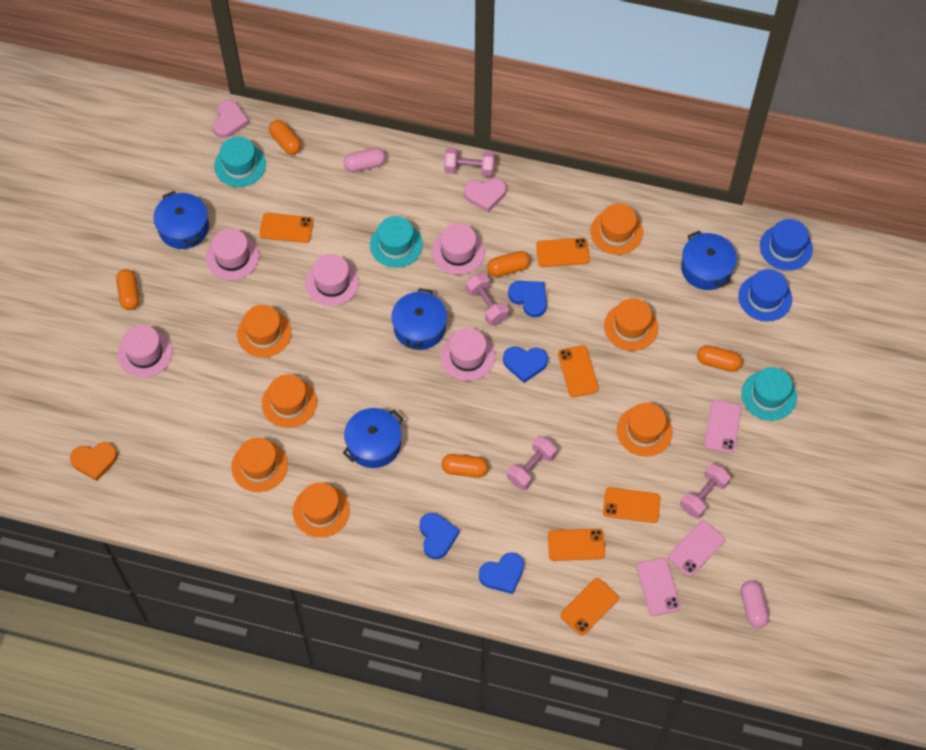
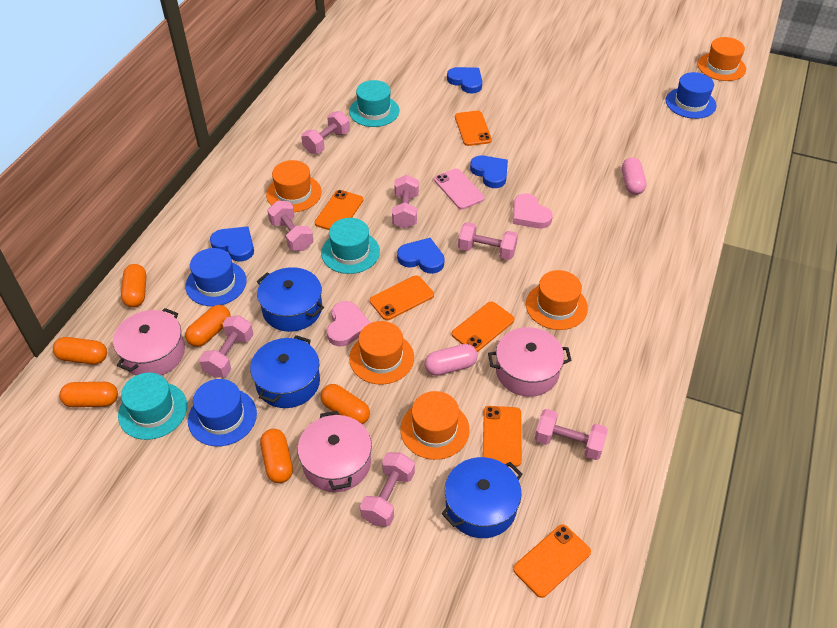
blue hat: 2 -> 3
blue pot: 4 -> 3
orange capsule: 5 -> 6
orange hat: 7 -> 5
orange heart: 1 -> 0
pink dumbbell: 4 -> 7
pink hat: 5 -> 0
pink phone: 3 -> 1
pink pot: 0 -> 3

